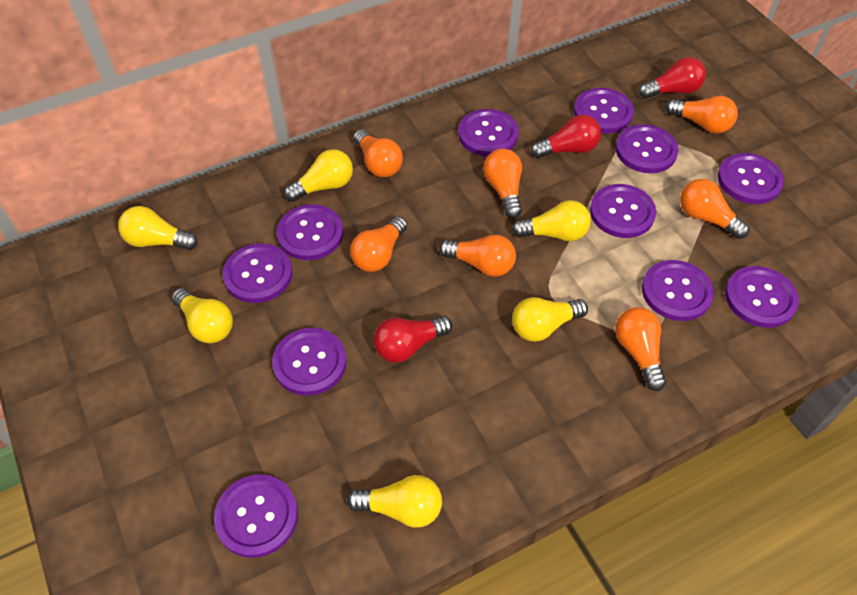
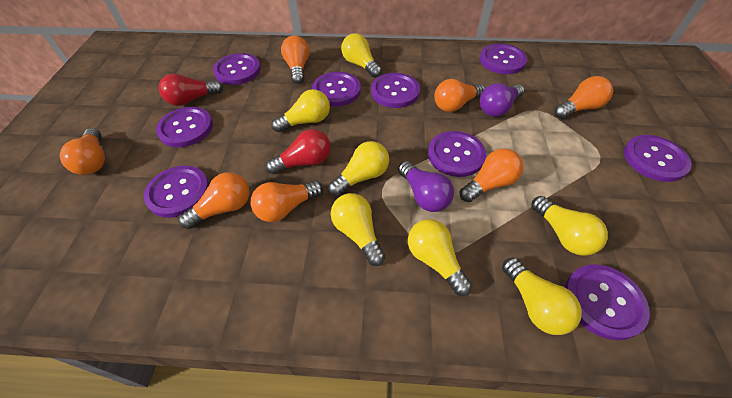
purple button: 11 -> 9
purple light bulb: 0 -> 2
red light bulb: 3 -> 2
yellow light bulb: 6 -> 7

